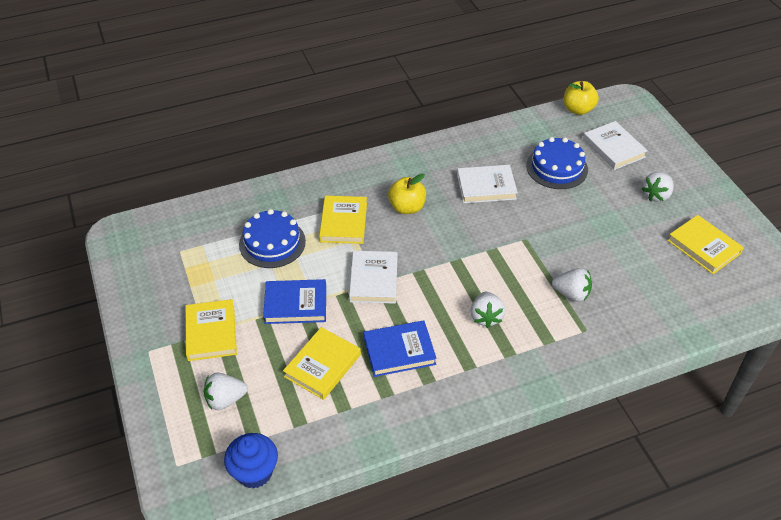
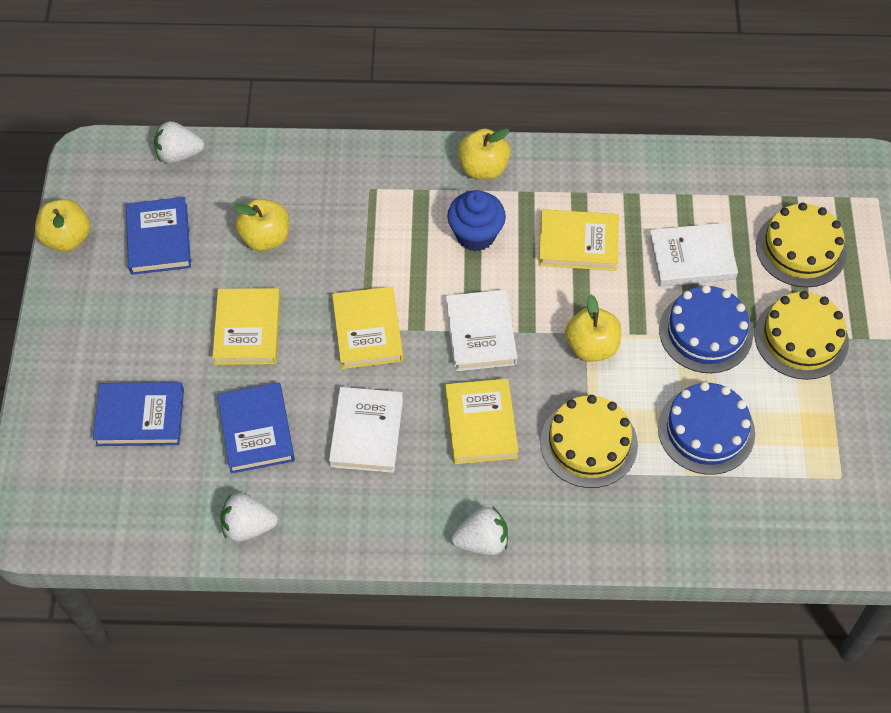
blue book: 2 -> 3
white strawberry: 4 -> 3
yellow apple: 2 -> 4
yellow cake: 0 -> 3

